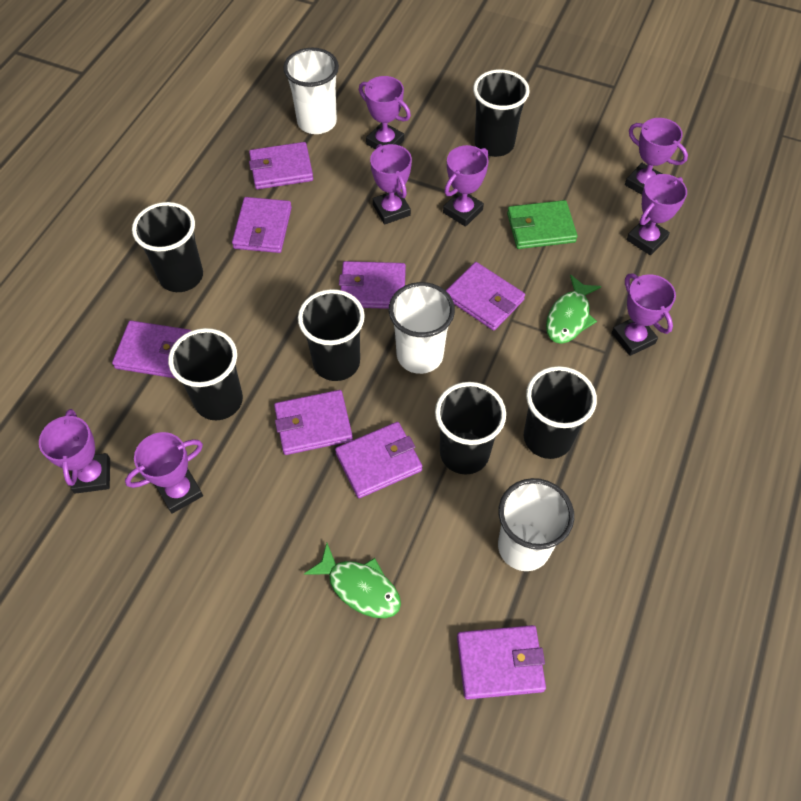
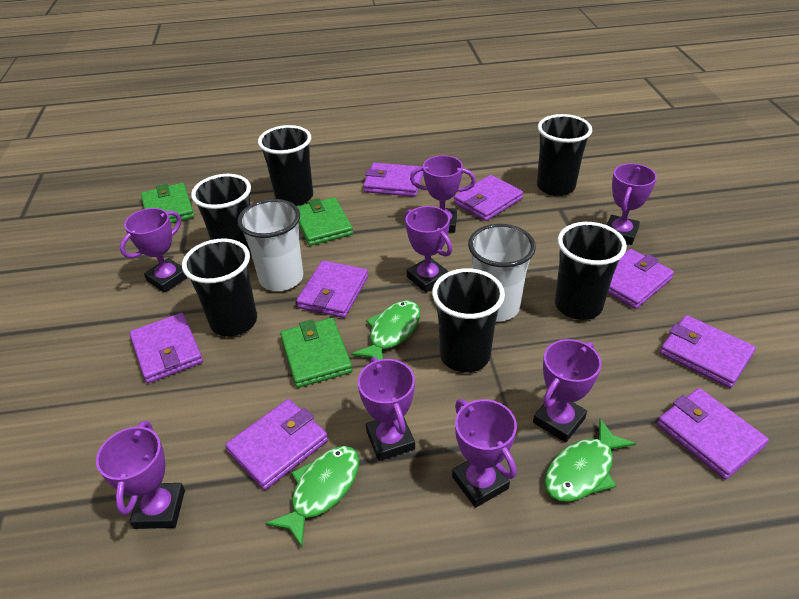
green fish: 2 -> 3
green wallet: 1 -> 3
white cup: 3 -> 2

